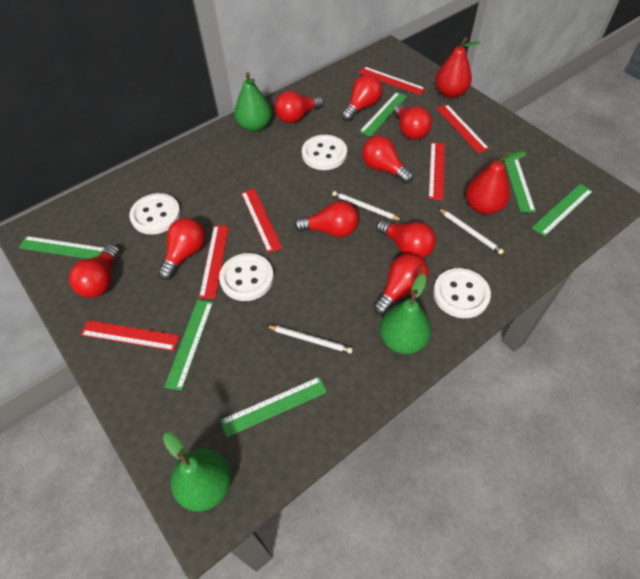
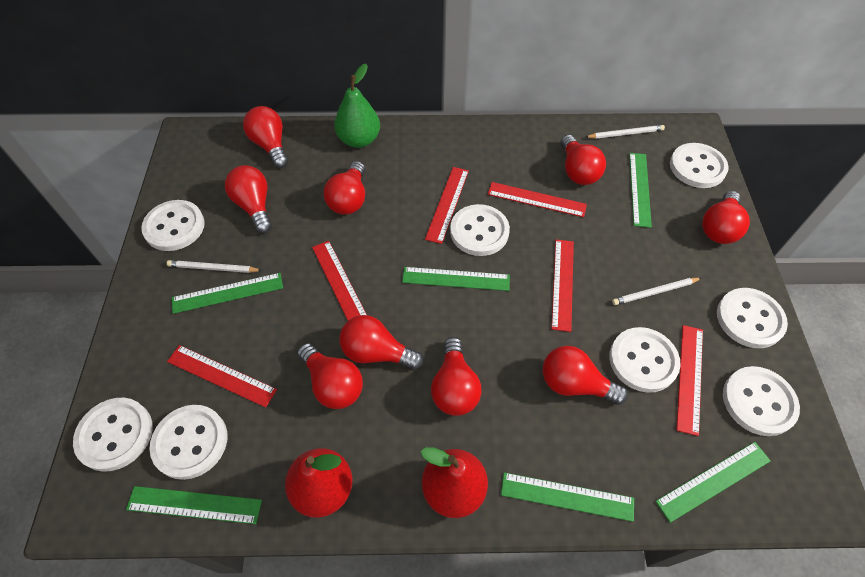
green pear: 3 -> 1
white button: 4 -> 8

